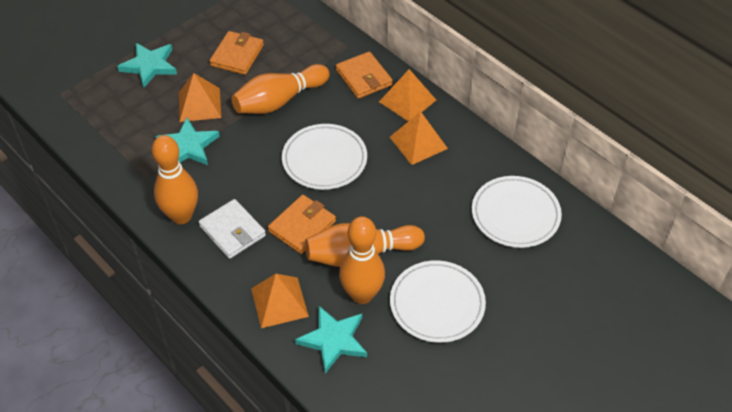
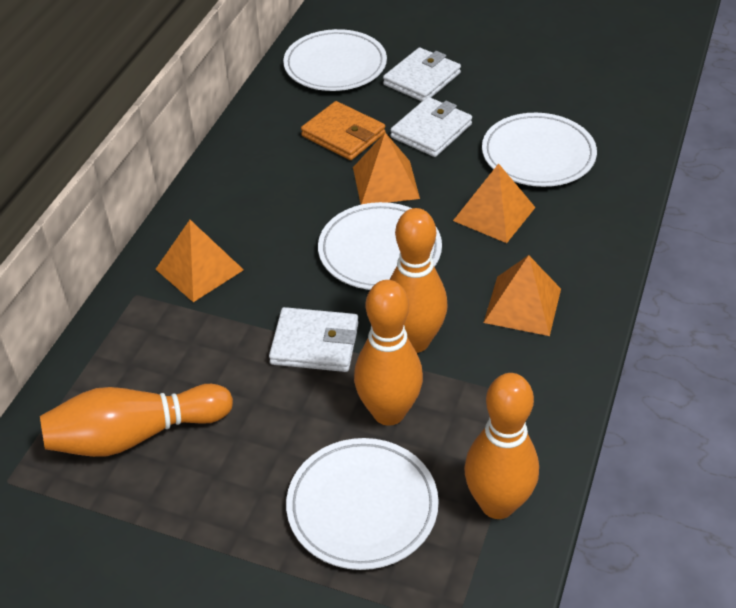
orange wallet: 3 -> 1
turquoise star: 3 -> 0
white plate: 3 -> 4
white wallet: 1 -> 3

